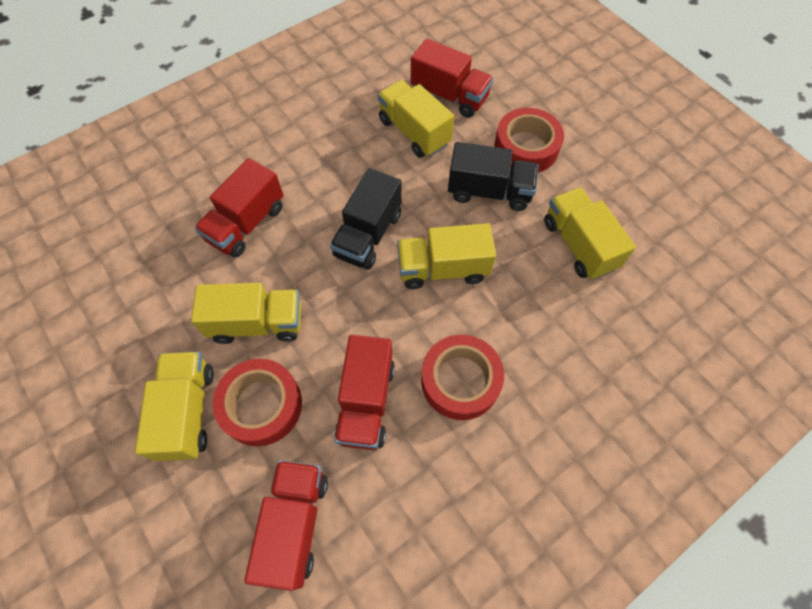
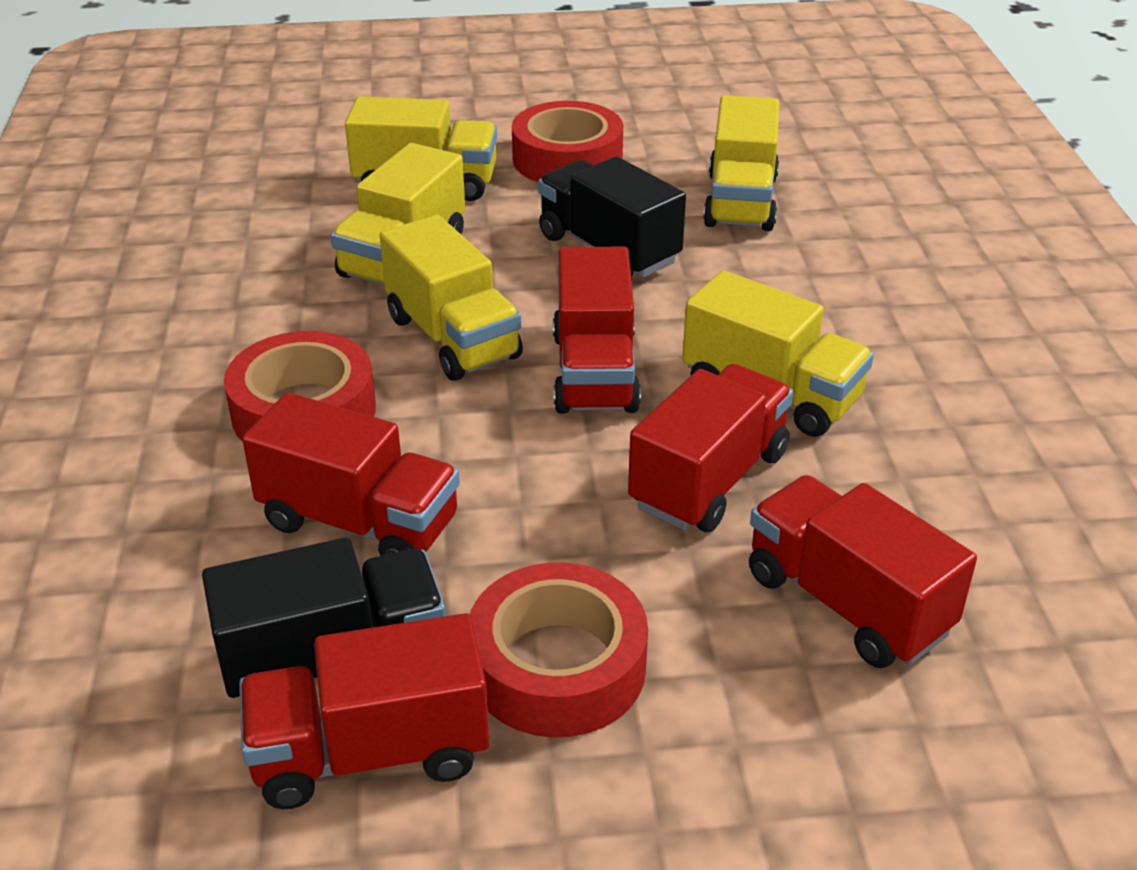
red truck: 4 -> 5

